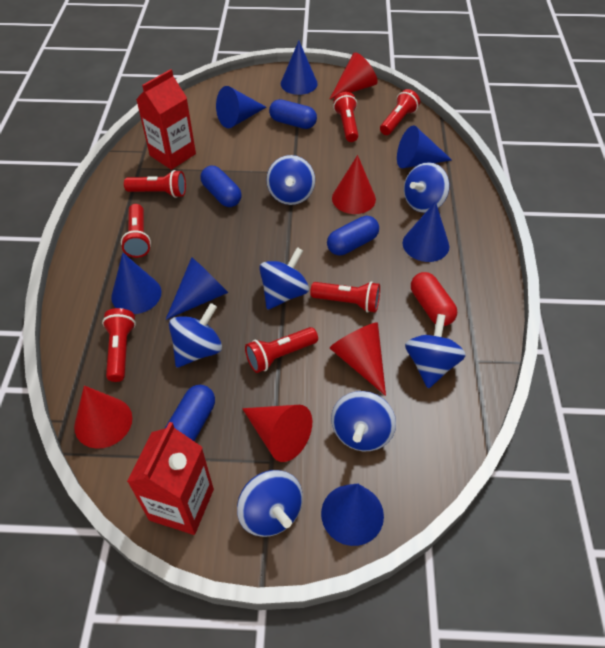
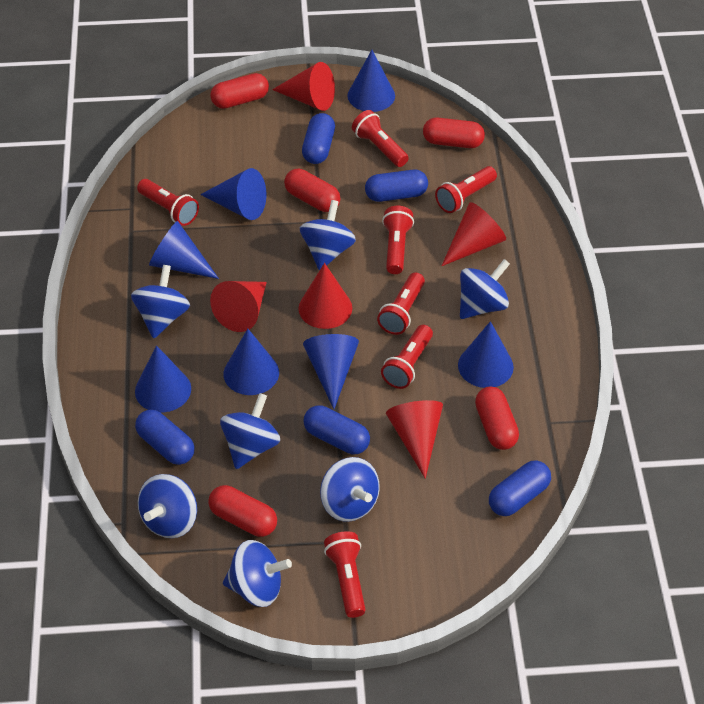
blue capsule: 4 -> 5
red capsule: 1 -> 5
red carton: 2 -> 0

